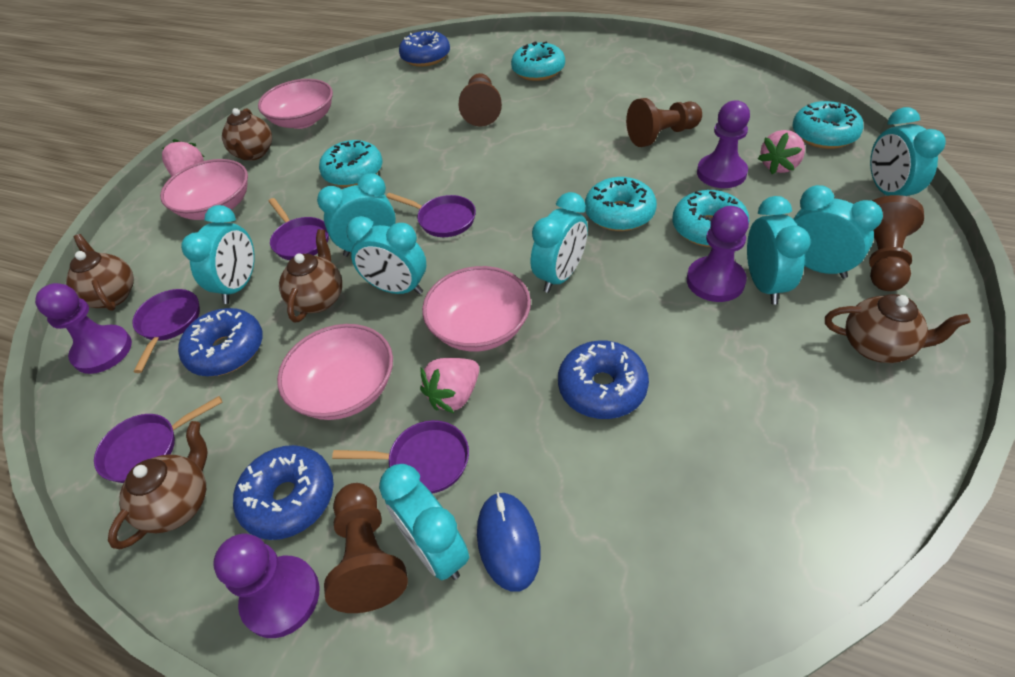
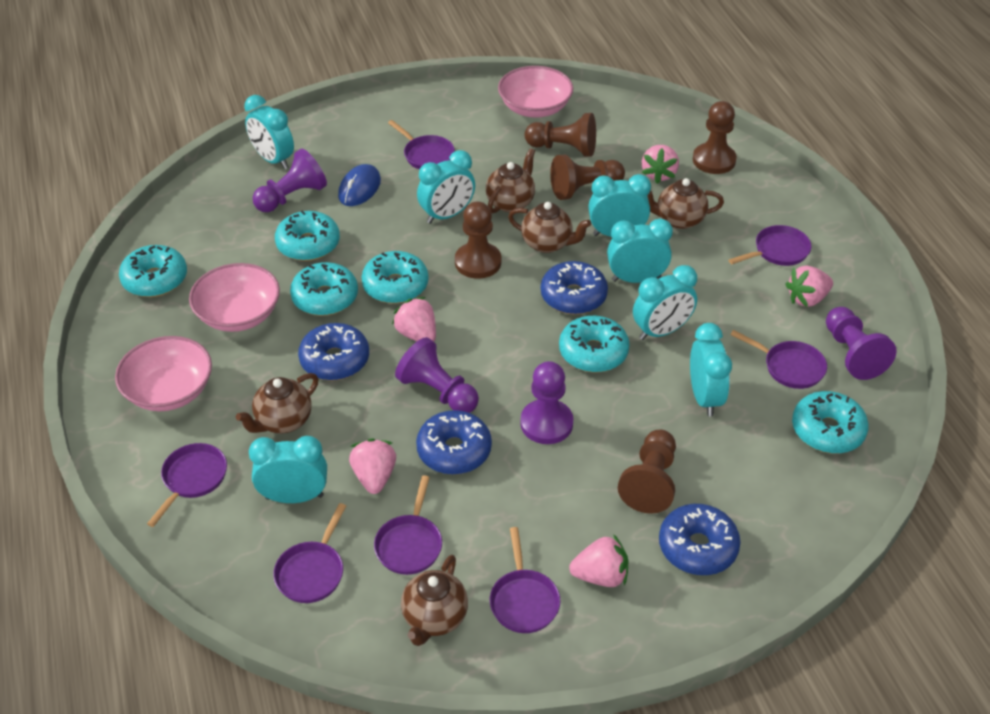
brown pawn: 4 -> 5
pink bowl: 4 -> 3
pink strawberry: 3 -> 5
purple pan: 5 -> 7
turquoise clock: 8 -> 7
turquoise donut: 5 -> 6

